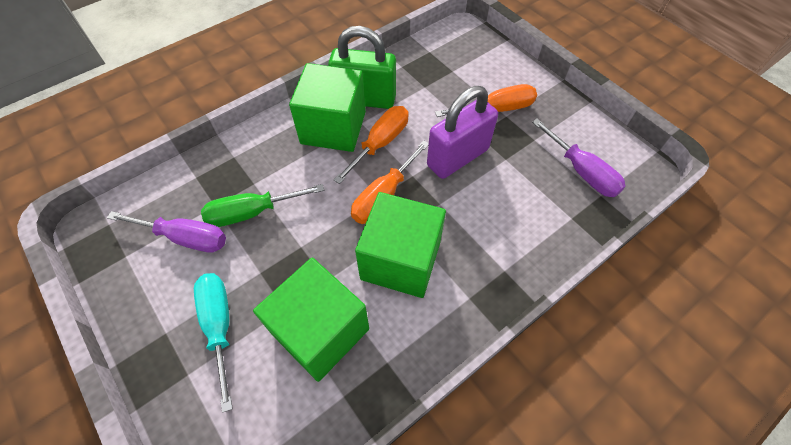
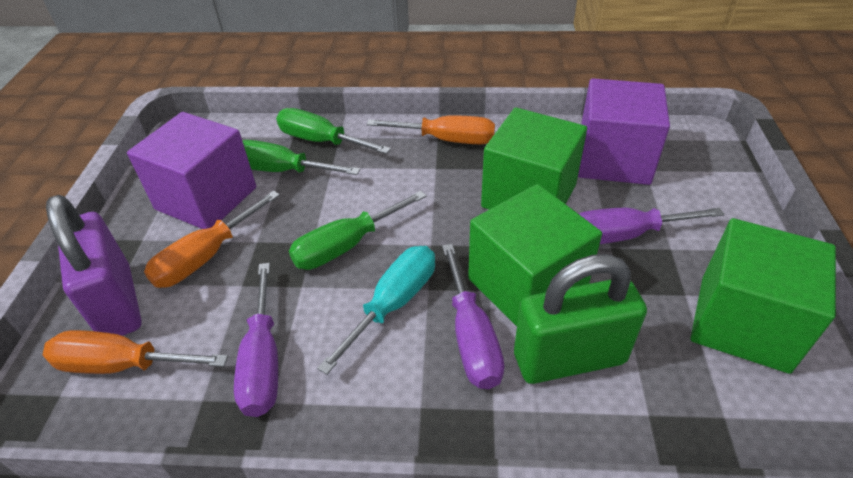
green screwdriver: 1 -> 3
purple cube: 0 -> 2
purple screwdriver: 2 -> 3

